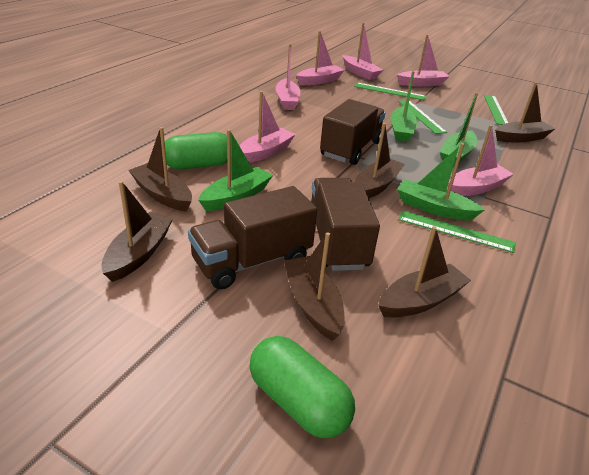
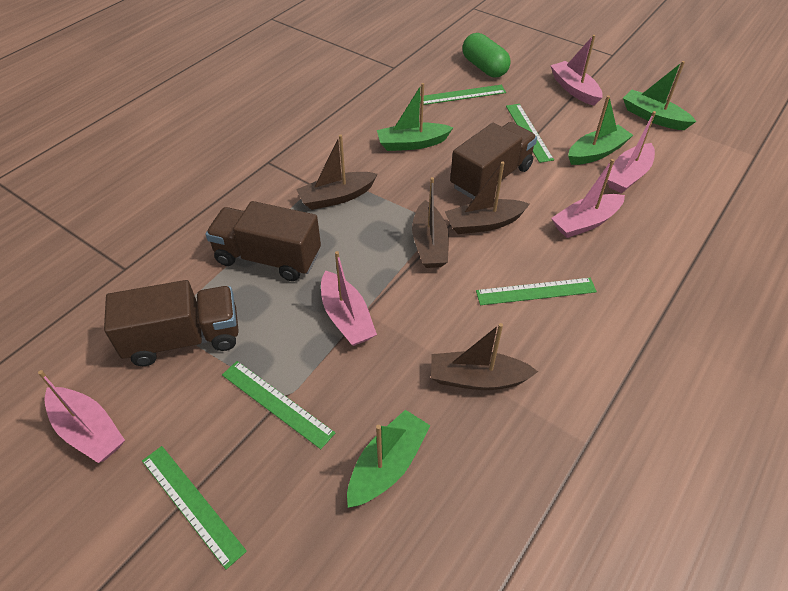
brown boat: 6 -> 4
green capsule: 2 -> 1
green ruler: 4 -> 5
pink boat: 6 -> 5

